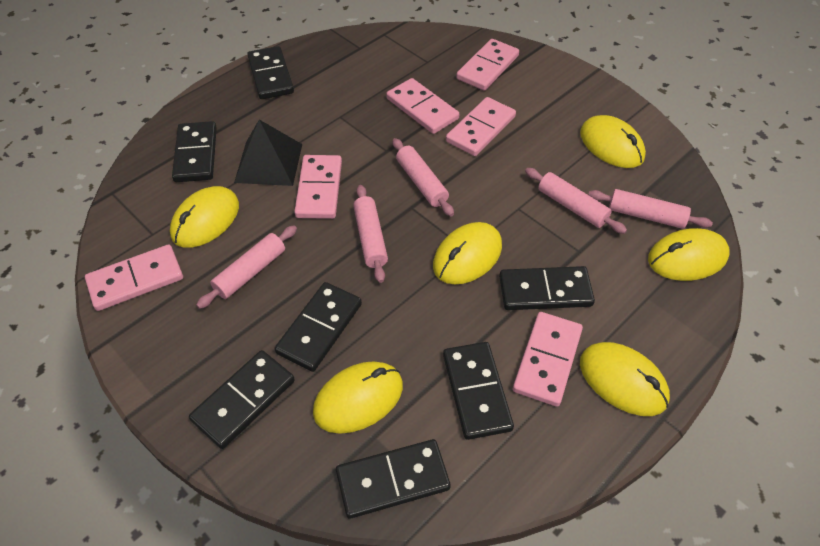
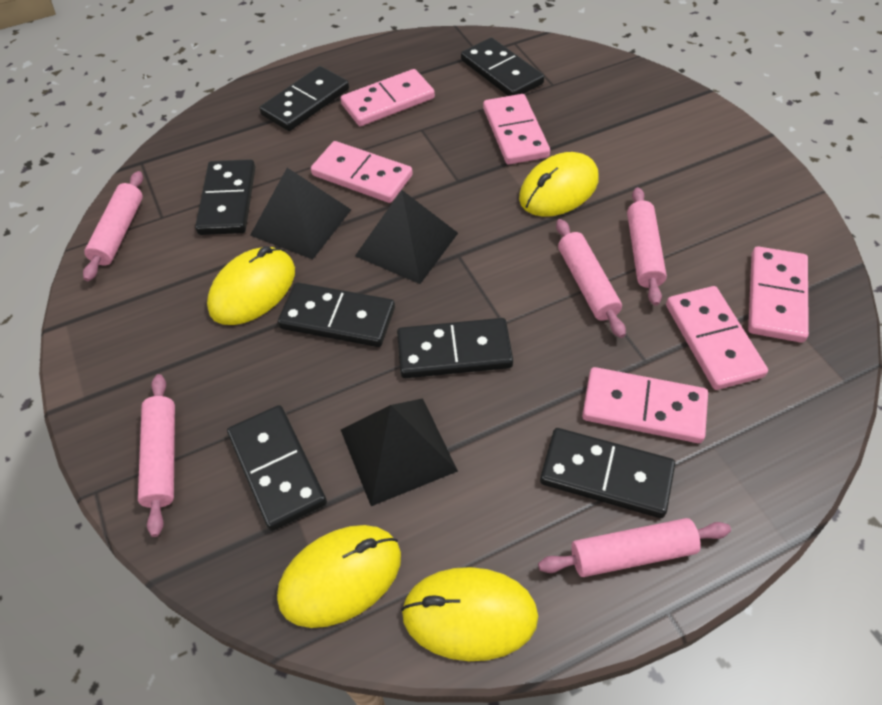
black pyramid: 1 -> 3
yellow mouse: 6 -> 4

